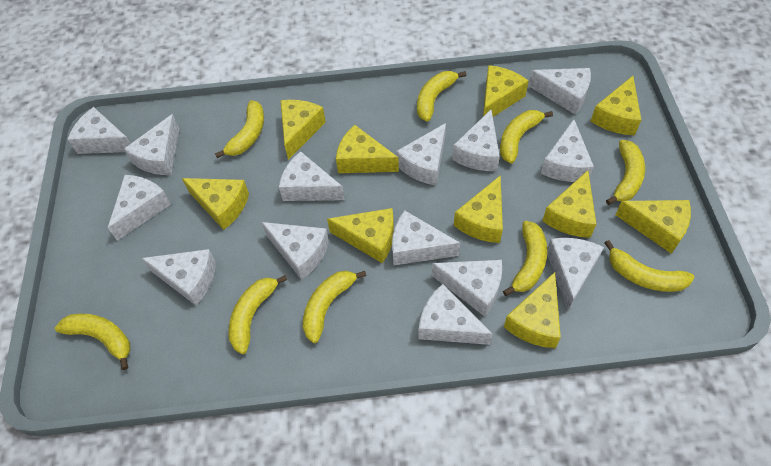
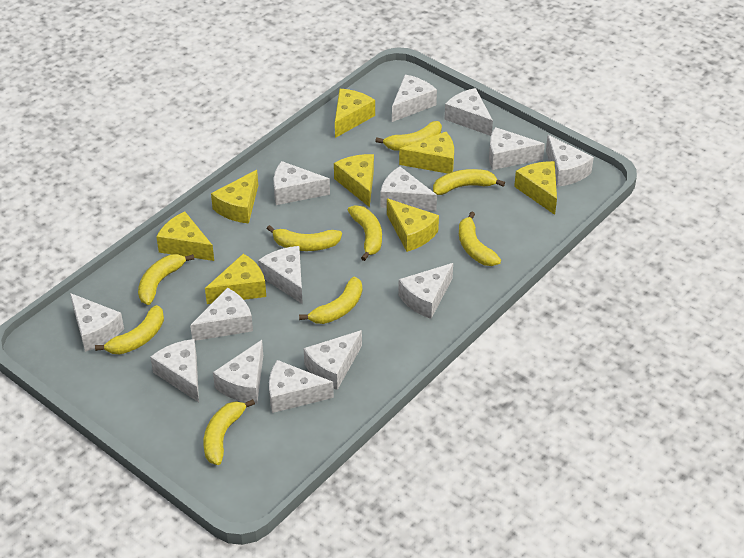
yellow cheese: 10 -> 8

